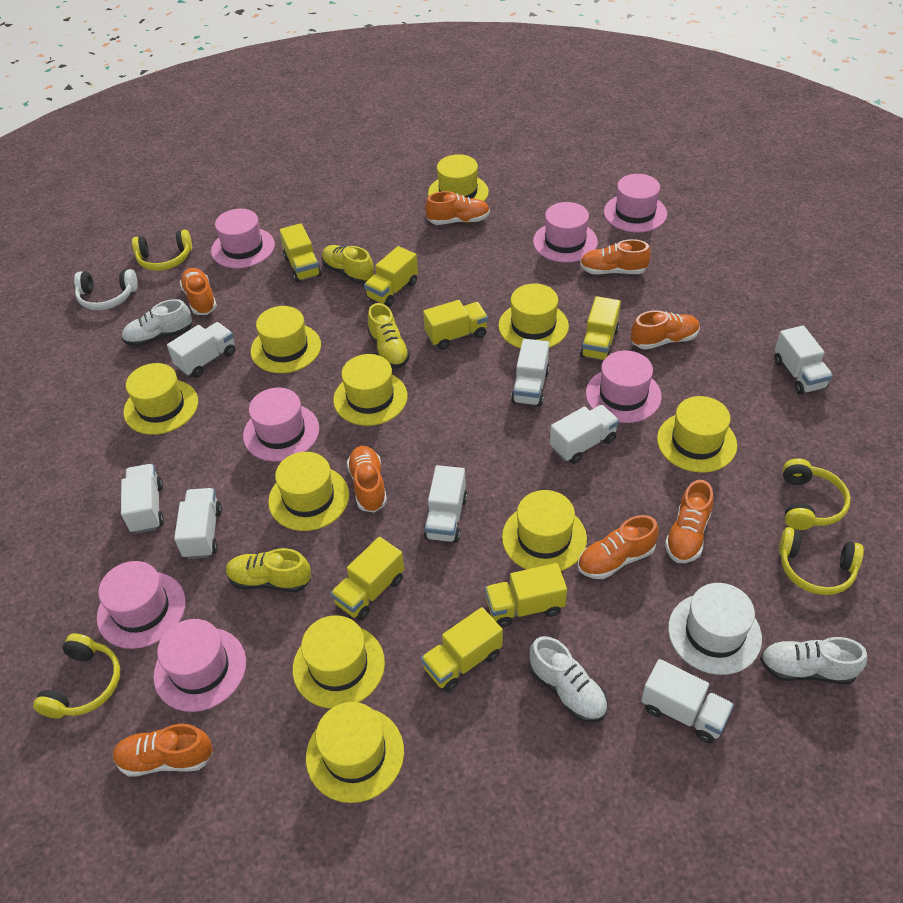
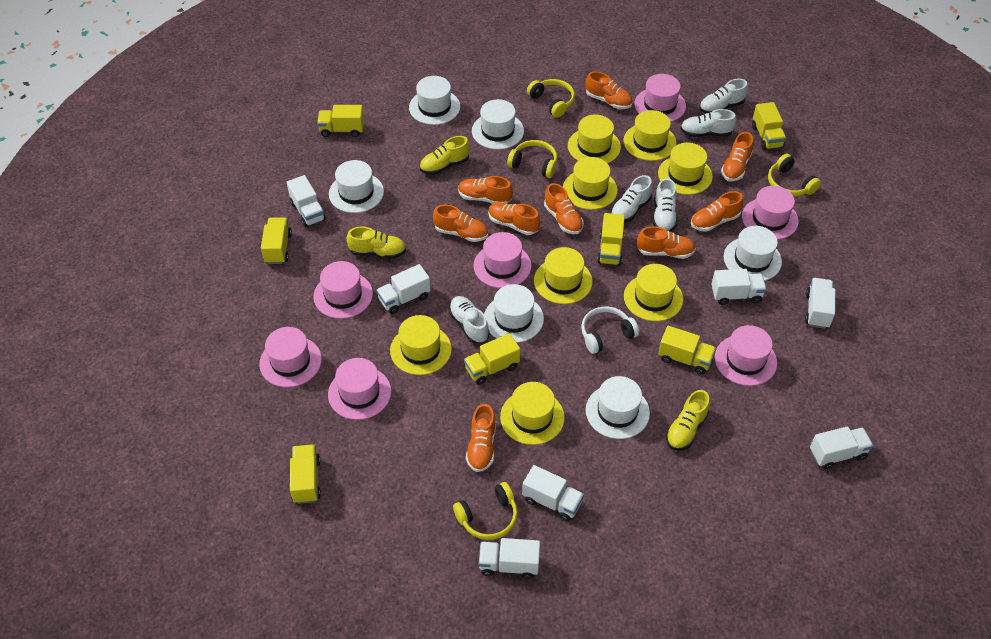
orange shoe: 8 -> 9
white hat: 1 -> 6
white shoe: 3 -> 5
white truck: 8 -> 7
yellow hat: 10 -> 8

